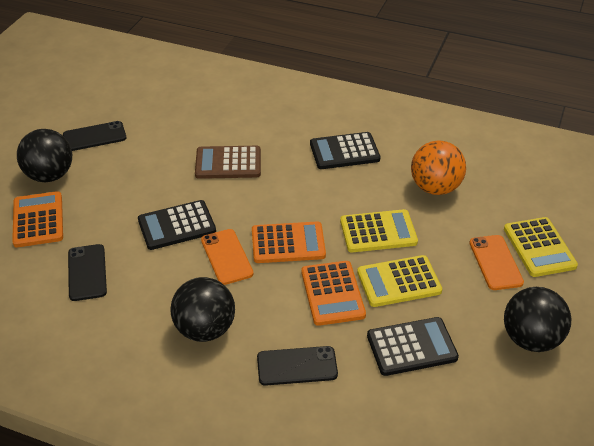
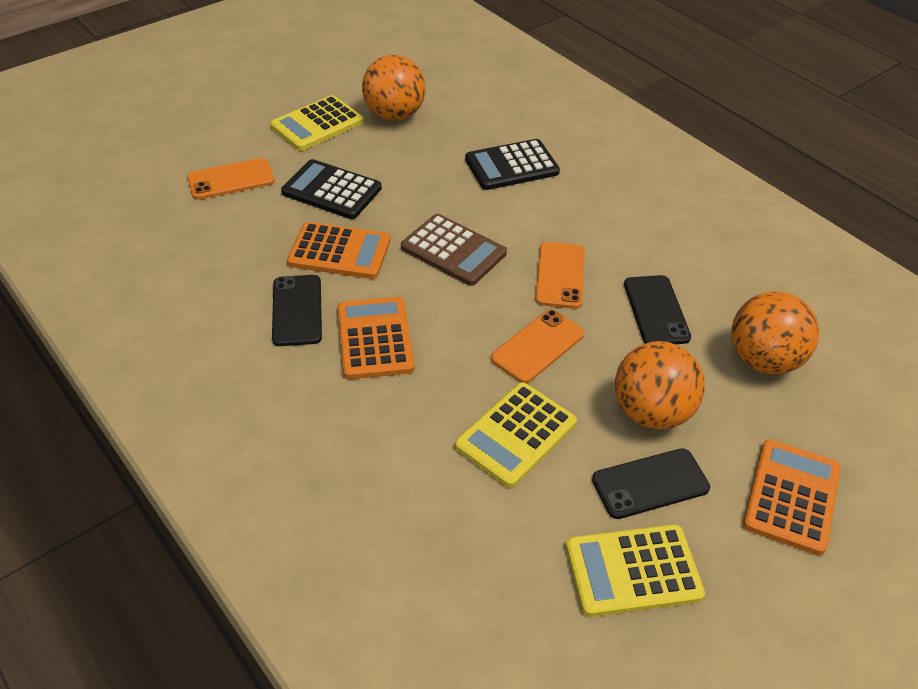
black ball: 3 -> 0
black calculator: 3 -> 2
orange ball: 1 -> 3
orange phone: 2 -> 3

